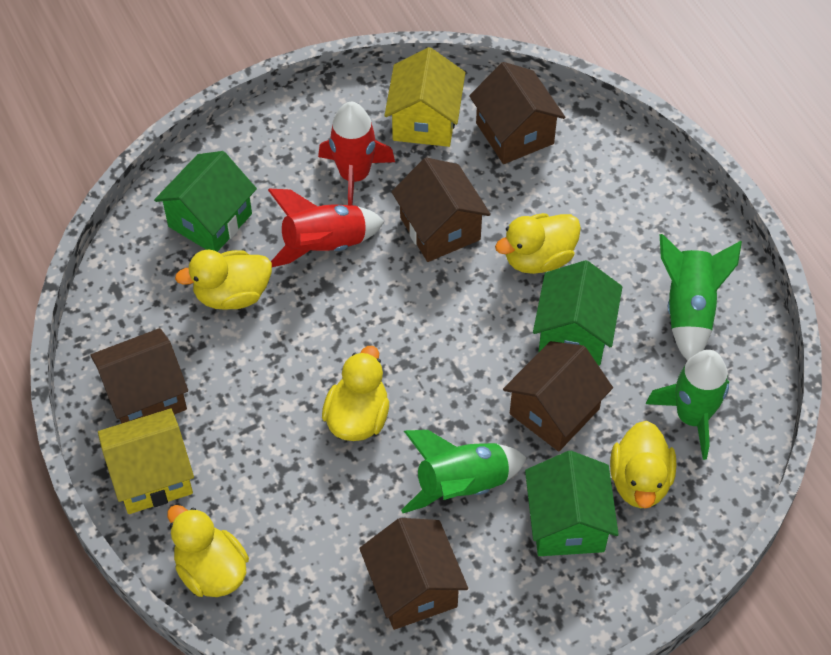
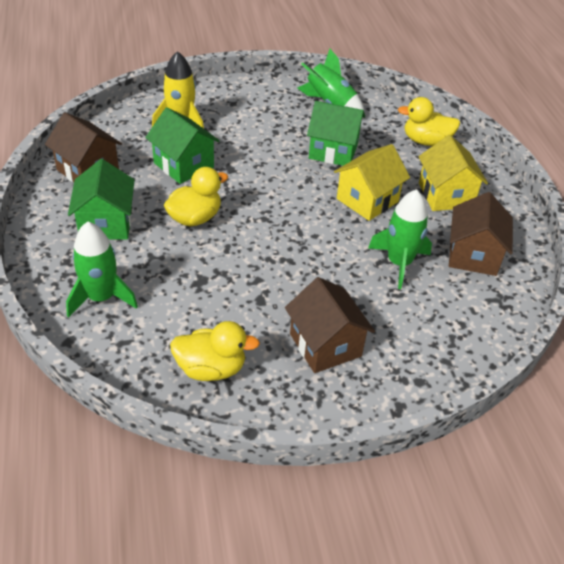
brown house: 5 -> 3
red rocket: 2 -> 0
yellow duck: 5 -> 3
yellow rocket: 0 -> 1

